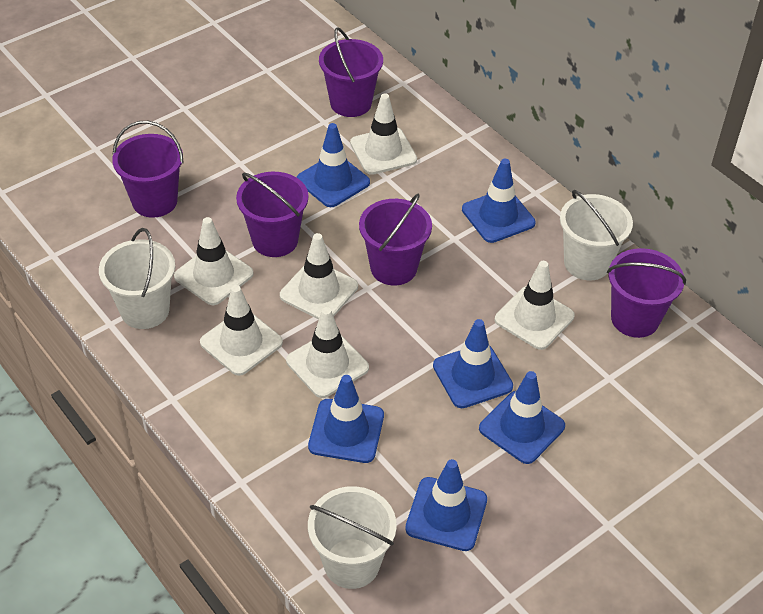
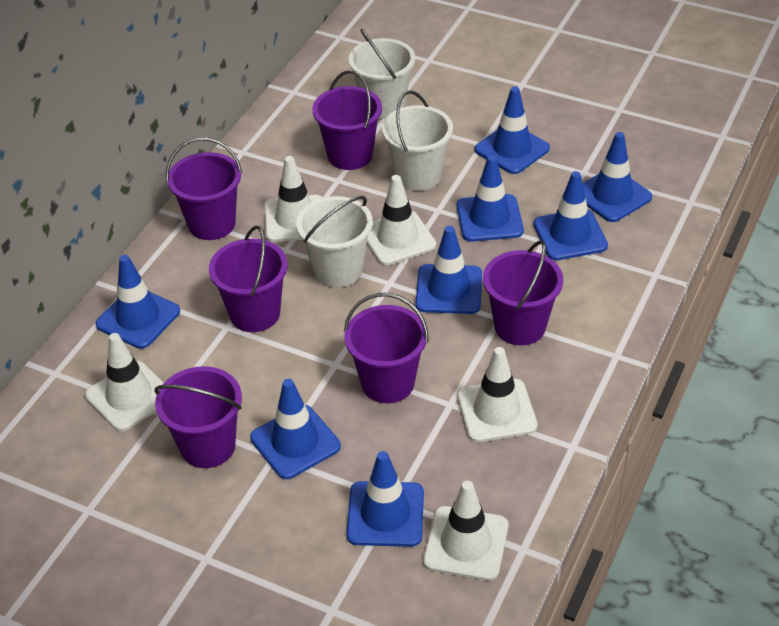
blue traffic cone: 6 -> 8
purple bucket: 5 -> 6
white traffic cone: 6 -> 5

